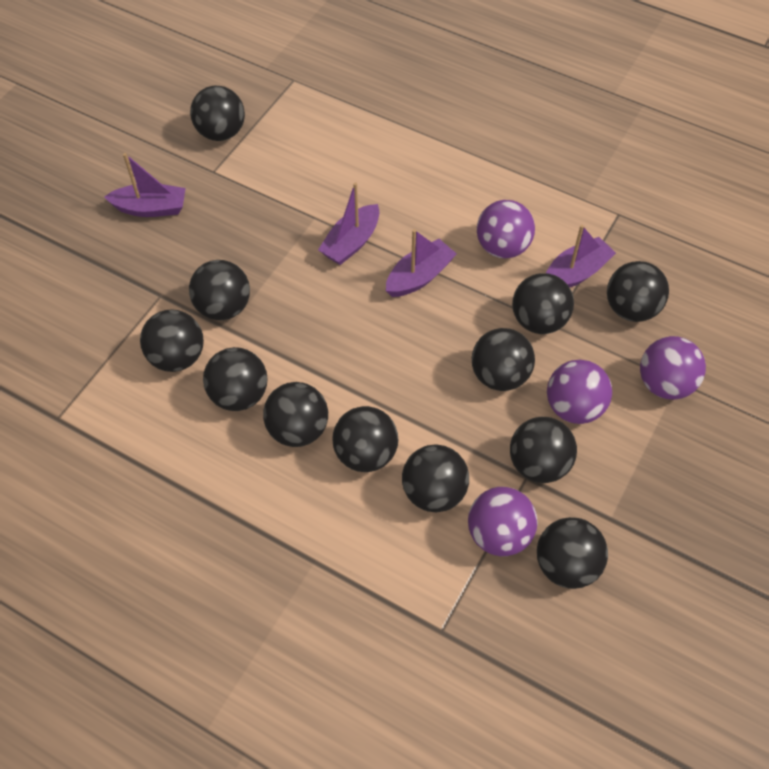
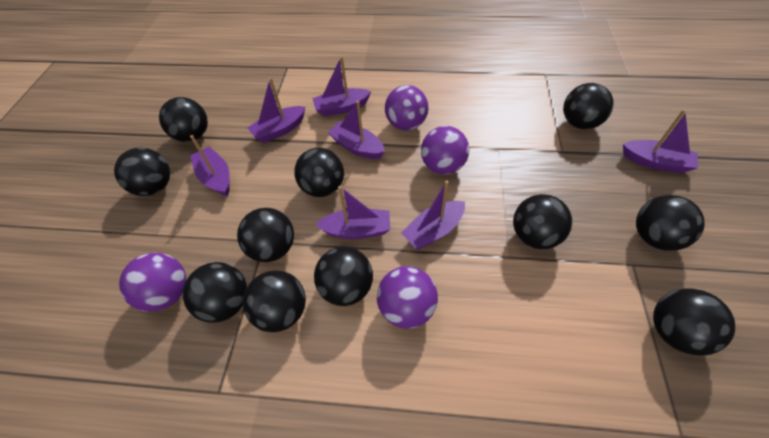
black ball: 12 -> 11
purple boat: 4 -> 7

